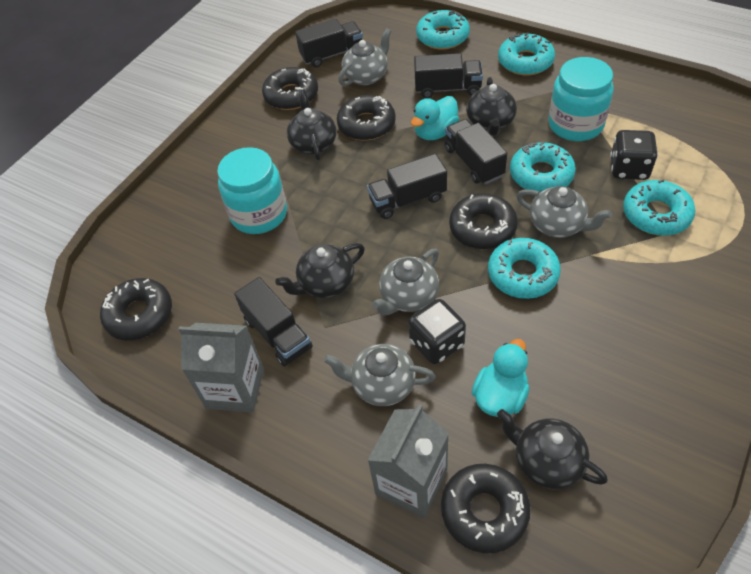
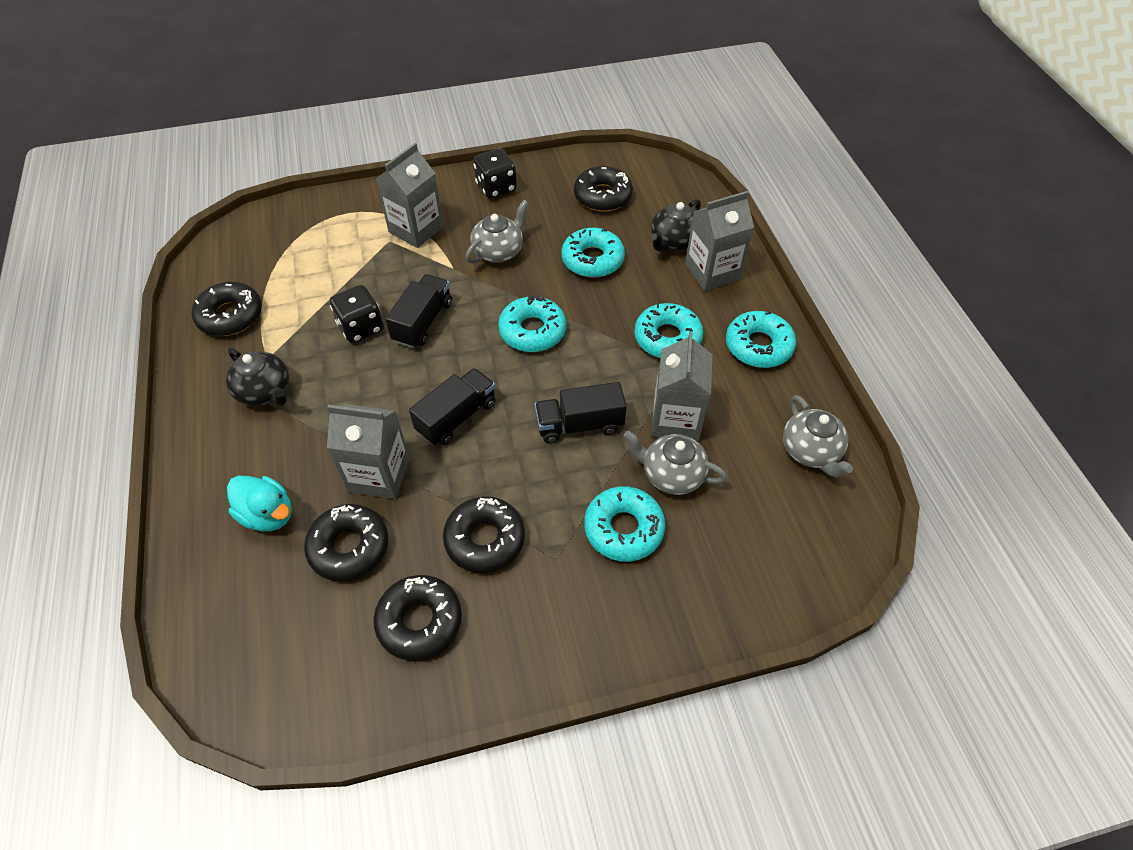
black teapot: 4 -> 2
black truck: 5 -> 3
grey carton: 2 -> 4
grey teapot: 4 -> 3
turquoise duck: 2 -> 1
turquoise jar: 2 -> 0

